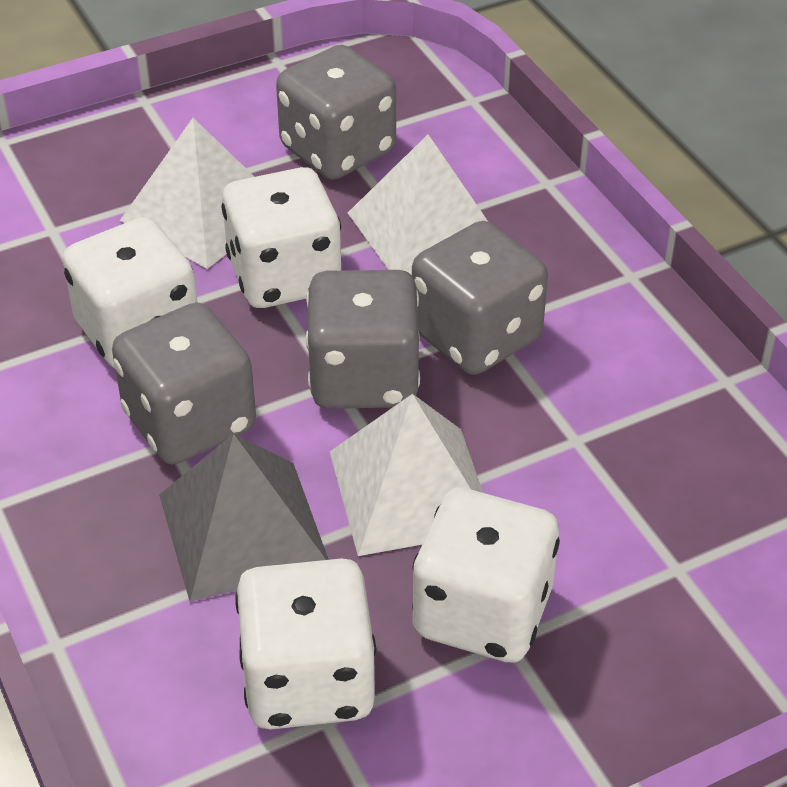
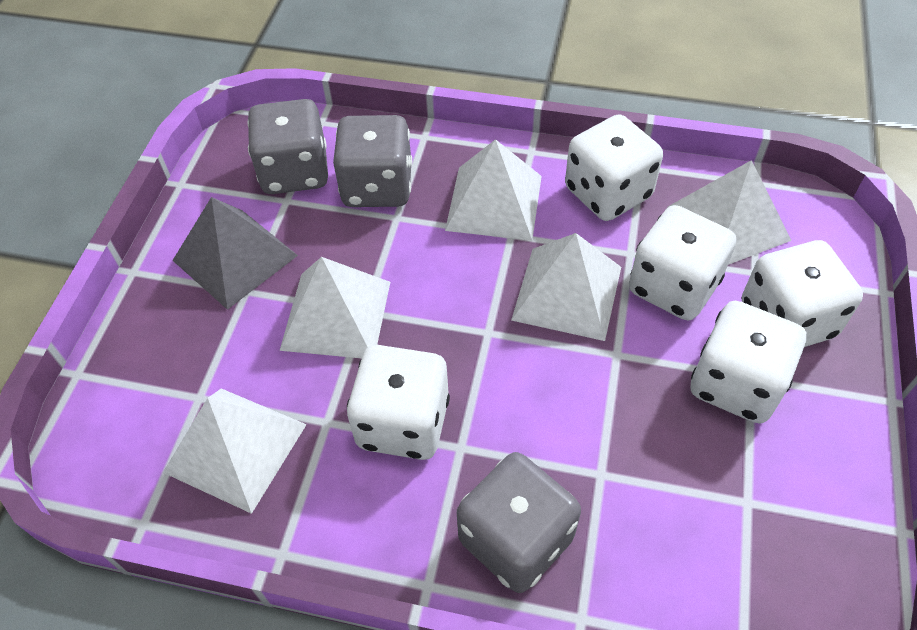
grey dice: 4 -> 3
white dice: 4 -> 5
white pyramid: 3 -> 5

